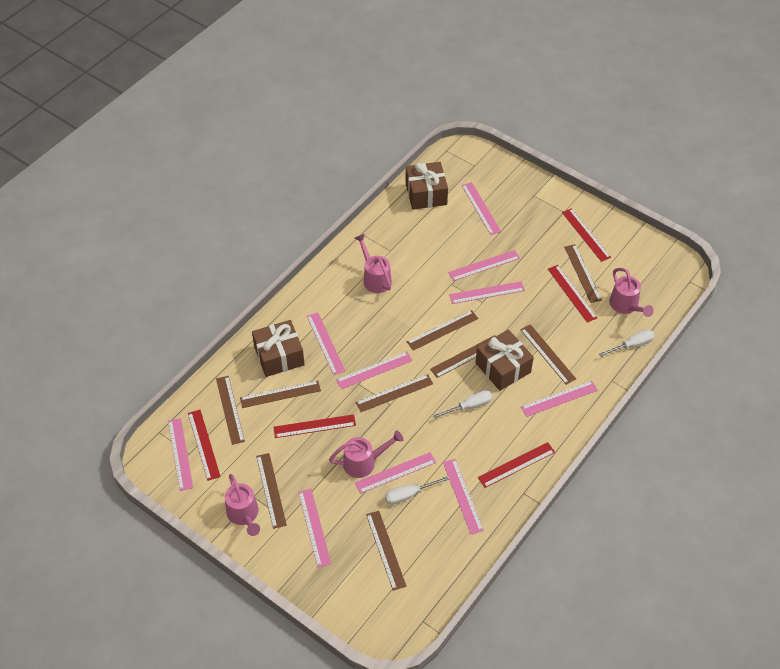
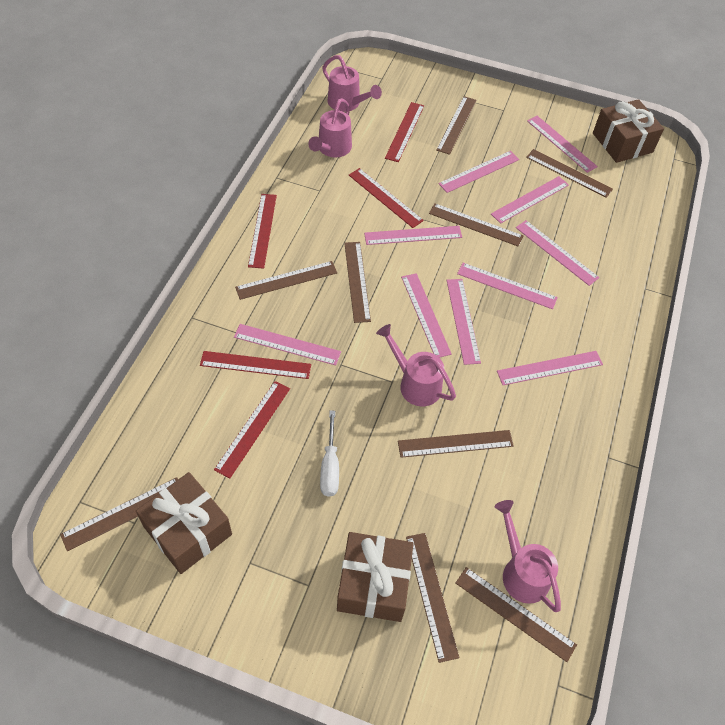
white screwdriver: 3 -> 1

